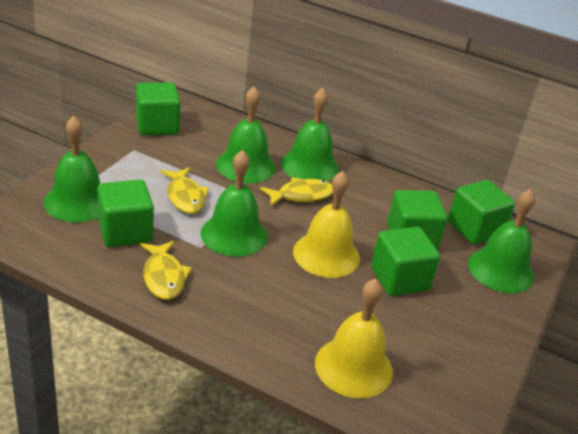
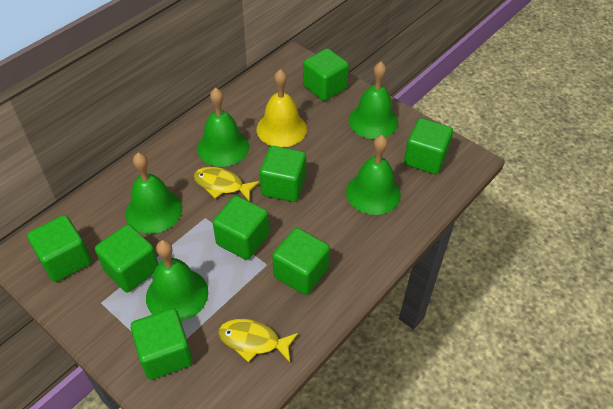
green cube: 5 -> 8
yellow bell: 2 -> 1
yellow fish: 3 -> 2

